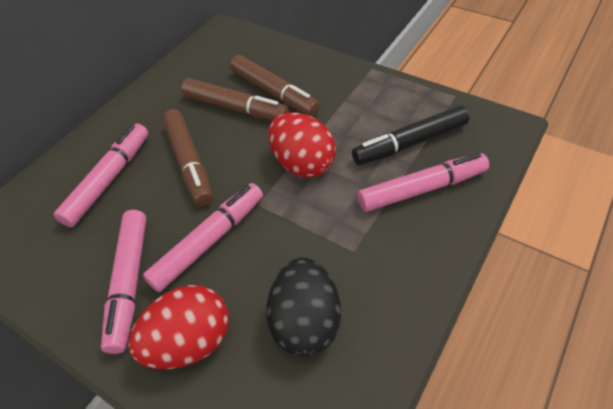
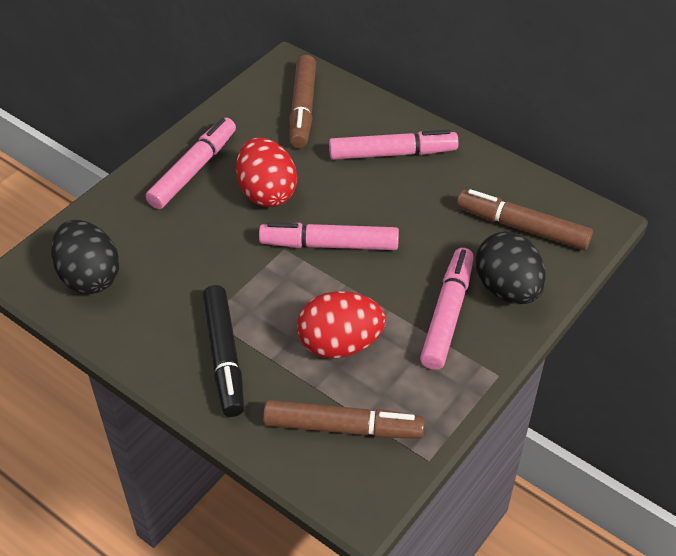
black egg: 1 -> 2

